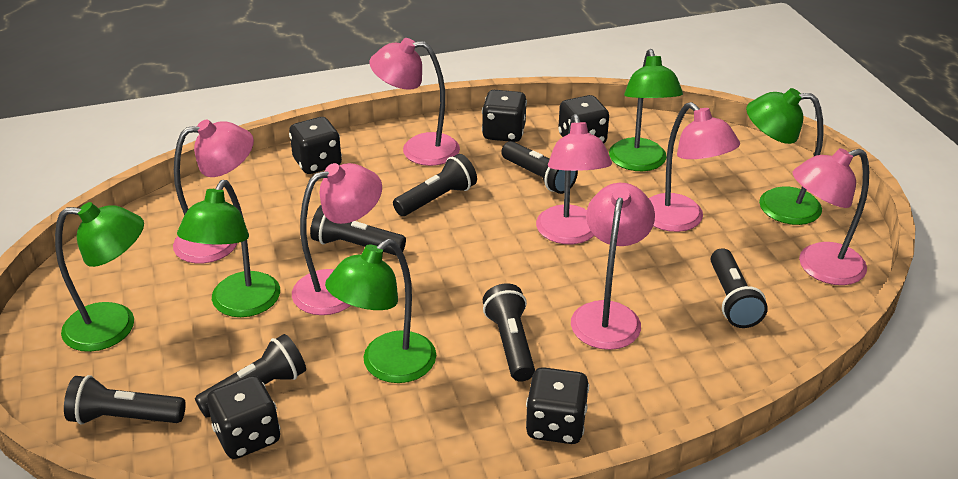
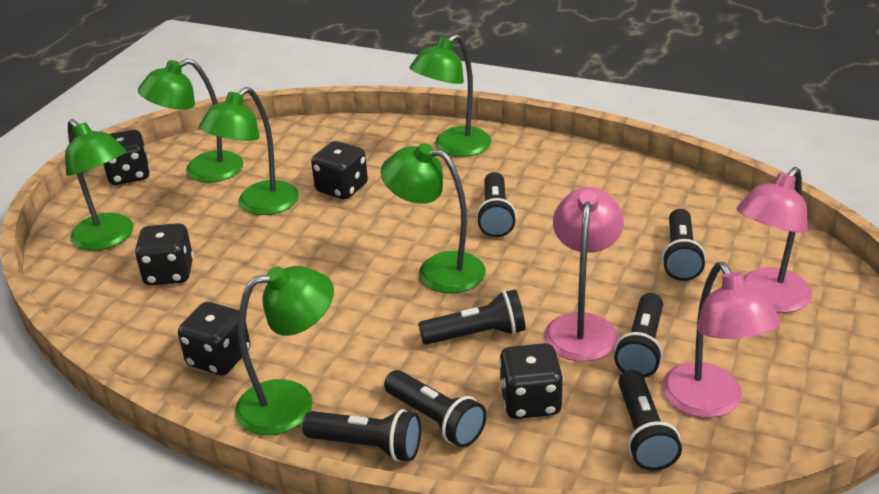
green lamp: 5 -> 6
pink lamp: 7 -> 3

